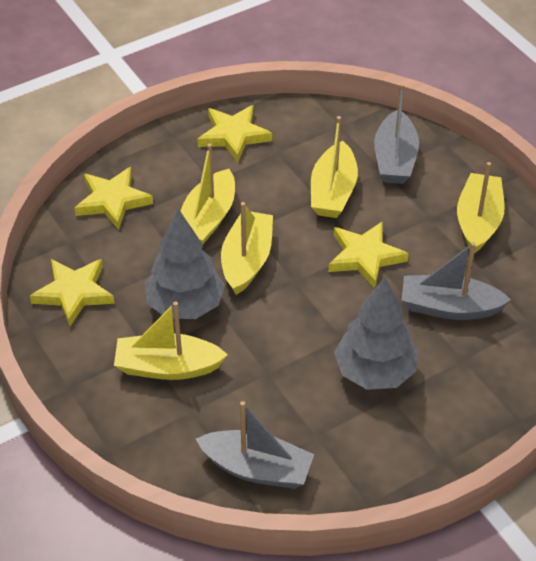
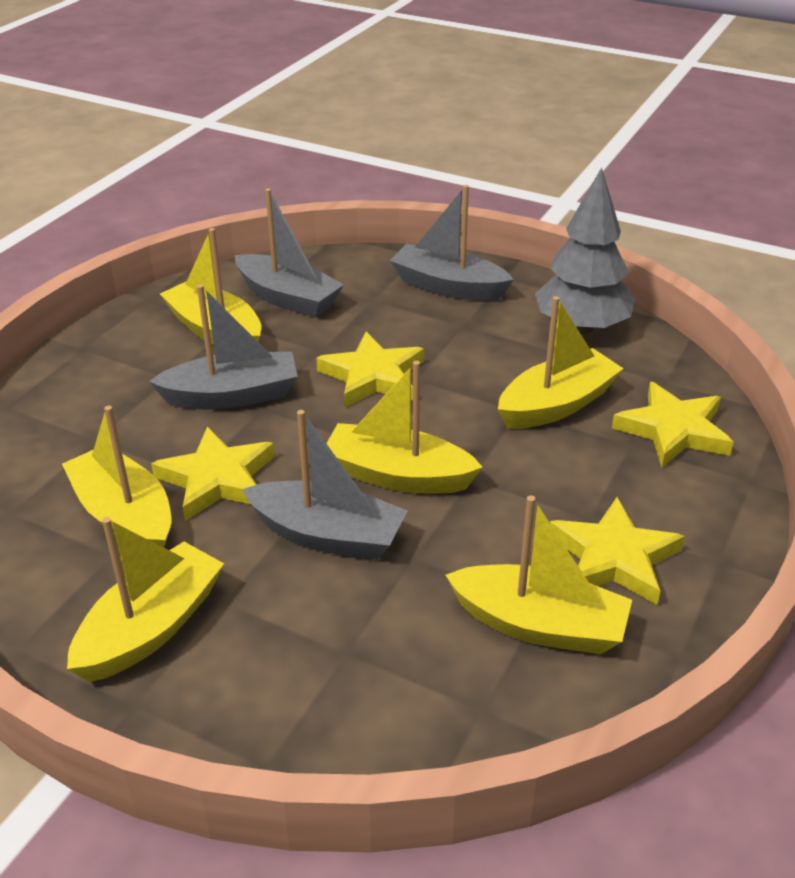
grey boat: 3 -> 4
grey tree: 2 -> 1
yellow boat: 5 -> 6

